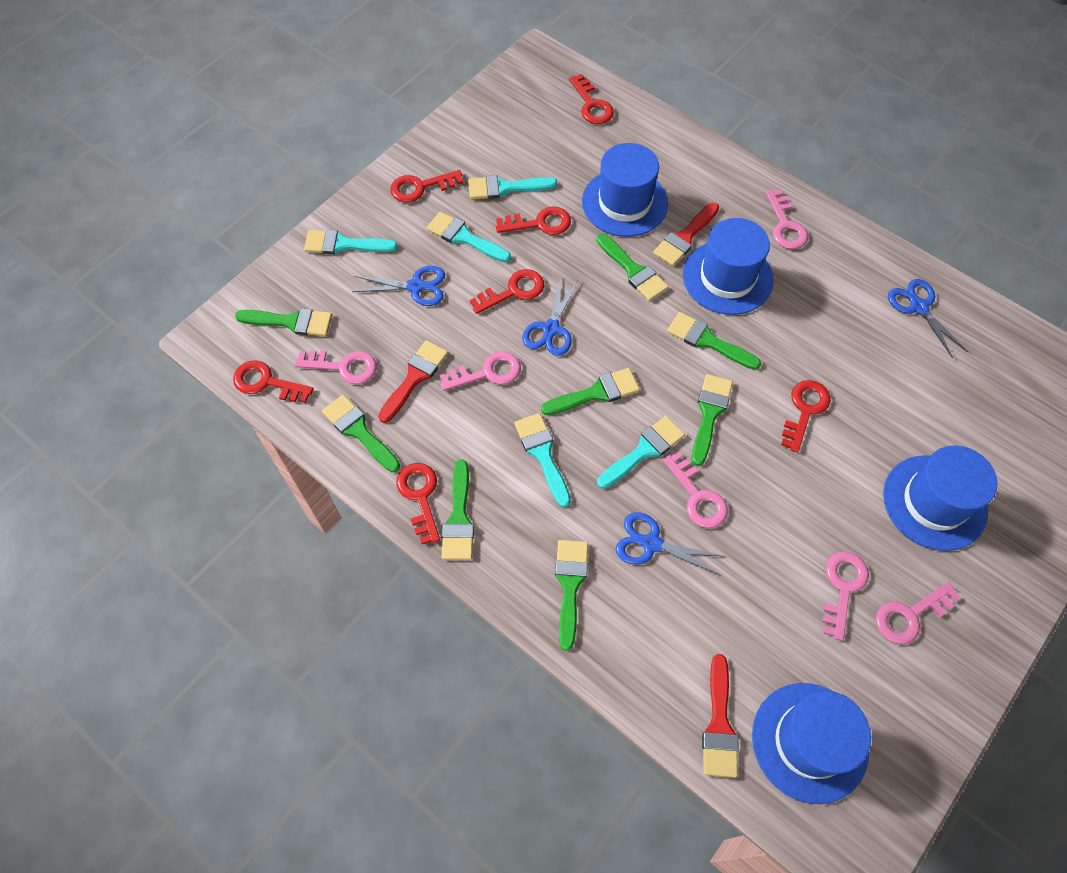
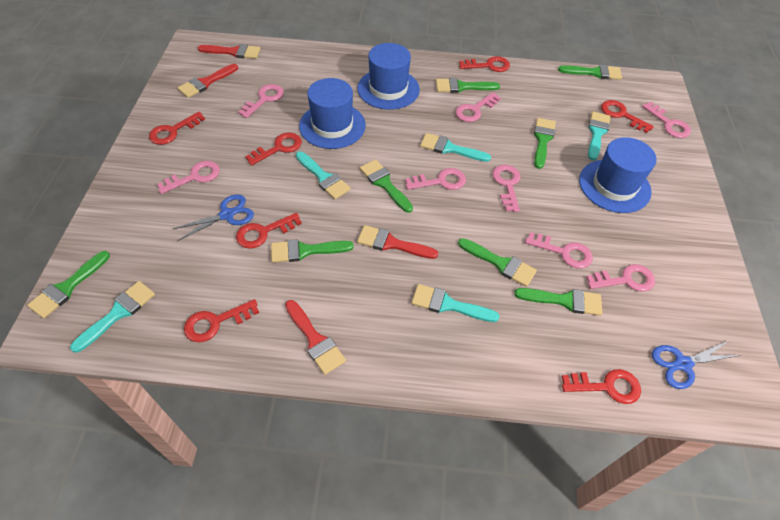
blue hat: 4 -> 3
blue scissors: 4 -> 2
pink key: 6 -> 8
red brush: 3 -> 4

